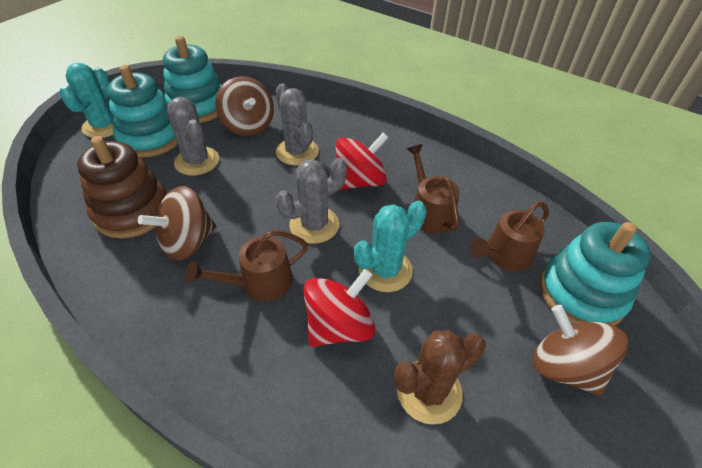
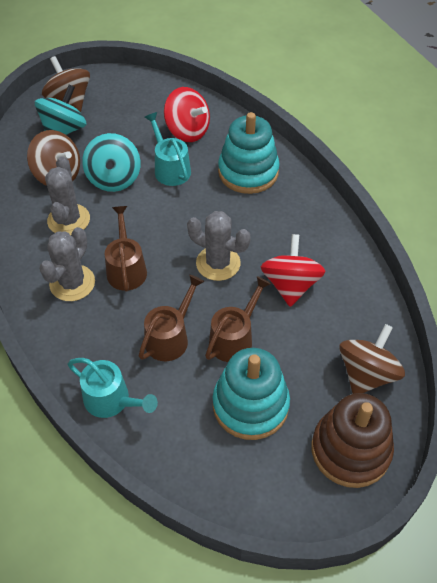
brown cactus: 1 -> 0
turquoise cactus: 2 -> 0
turquoise spinning top: 0 -> 2
turquoise stacking toy: 3 -> 2
turquoise watering can: 0 -> 2

